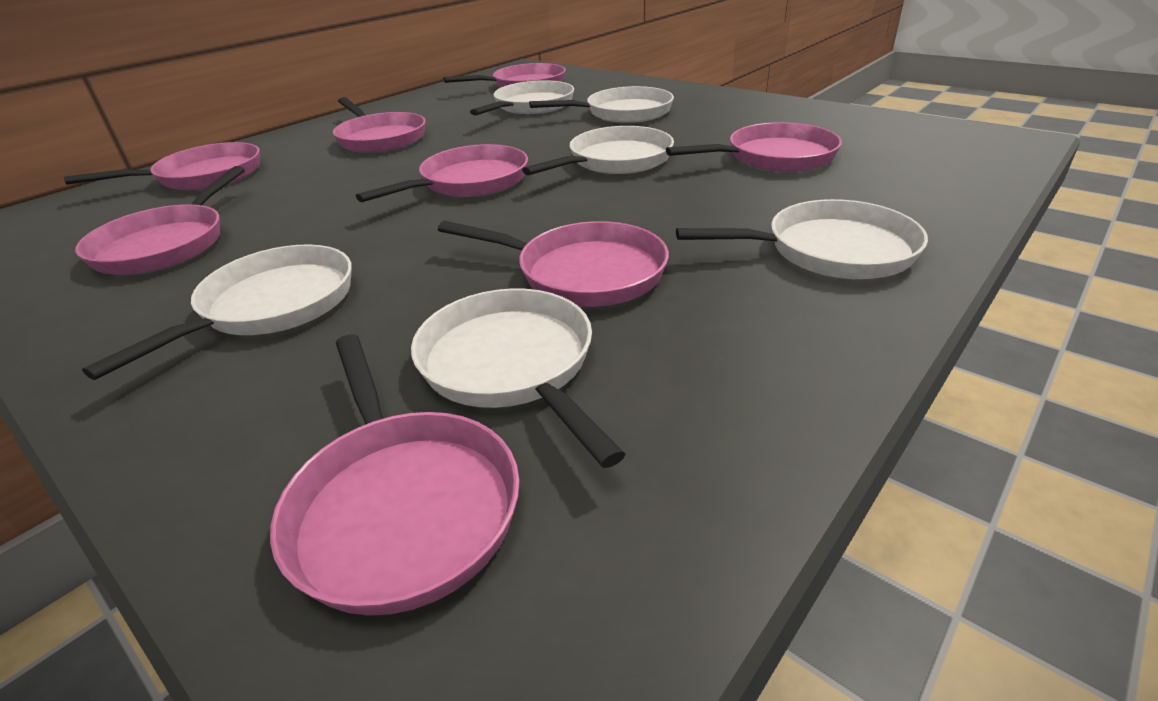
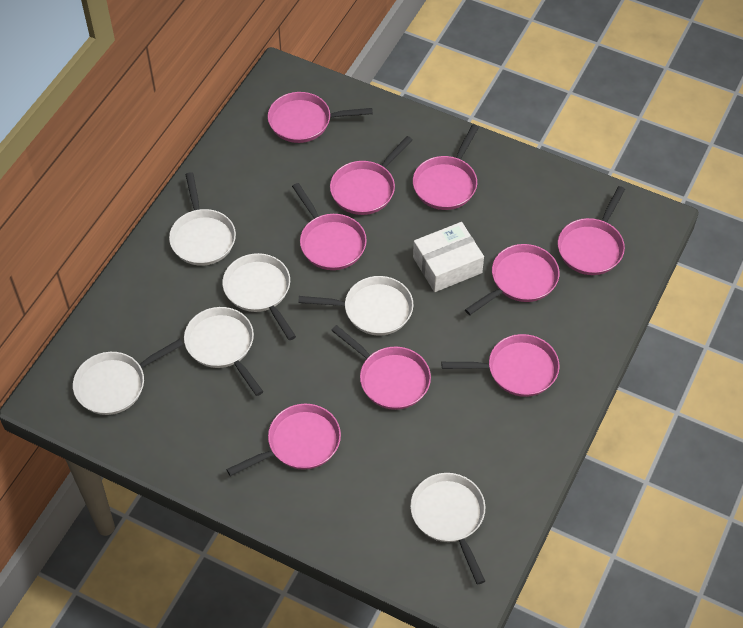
pink pan: 8 -> 9
white box: 0 -> 1

